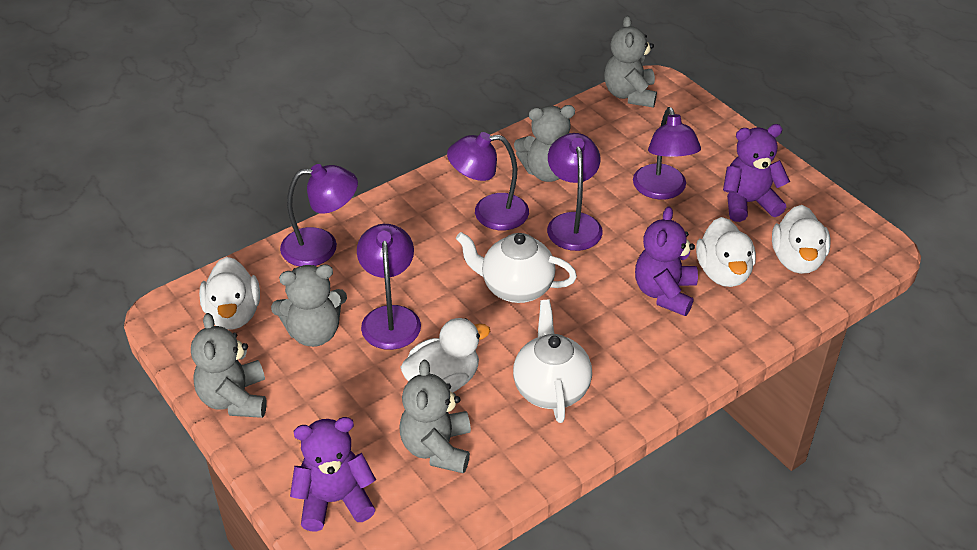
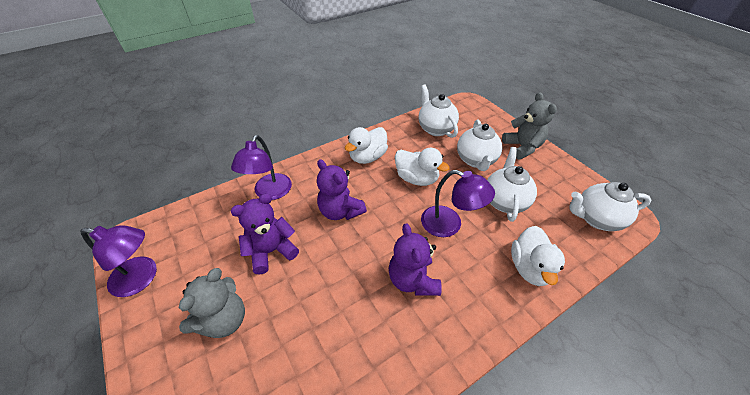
grey teddy bear: 5 -> 2
purple lamp: 5 -> 3
white duck: 4 -> 3
white teapot: 2 -> 4

